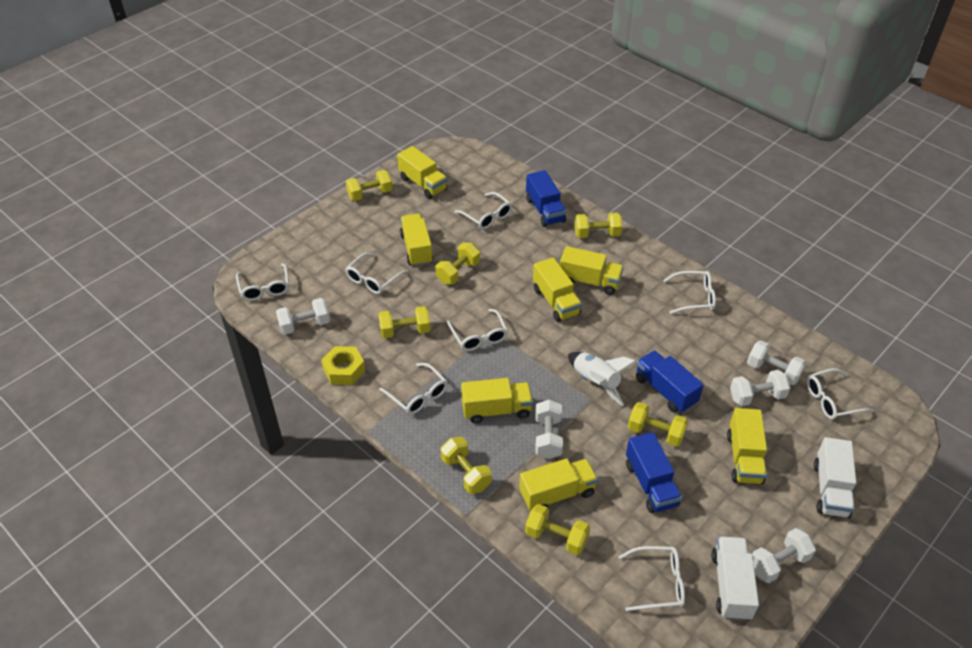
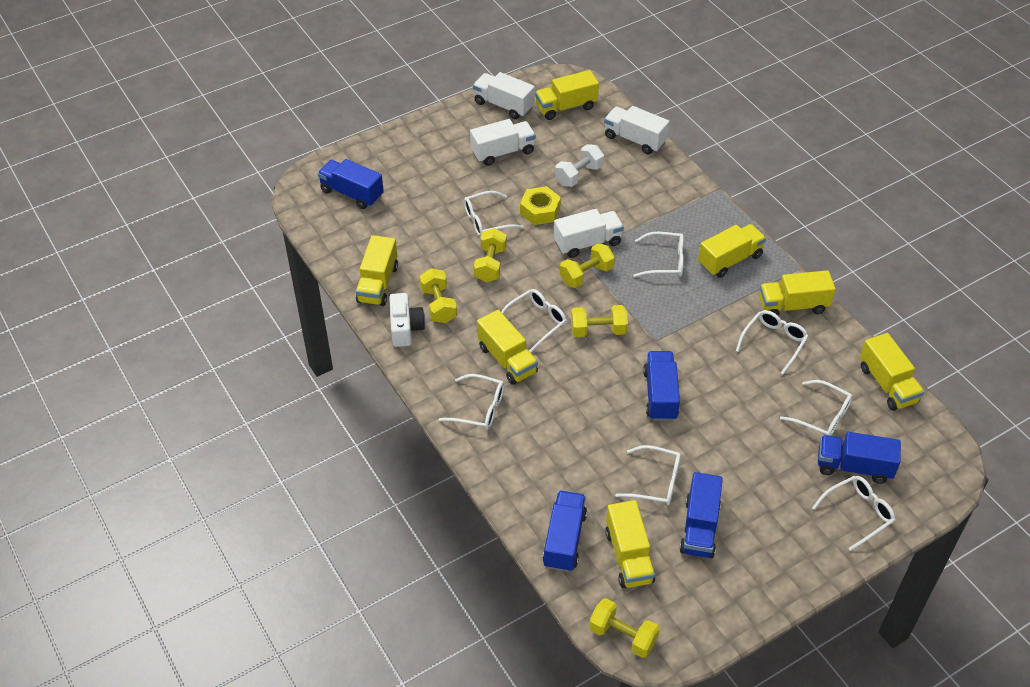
blue truck: 3 -> 5
white camera: 0 -> 1
white dumbbell: 5 -> 1
white rocket: 1 -> 0
white truck: 2 -> 4
yellow dumbbell: 7 -> 5

